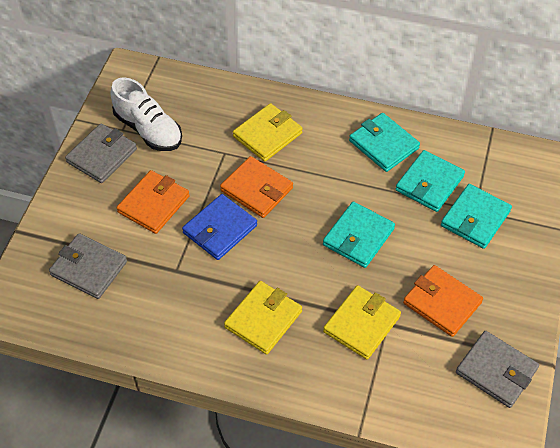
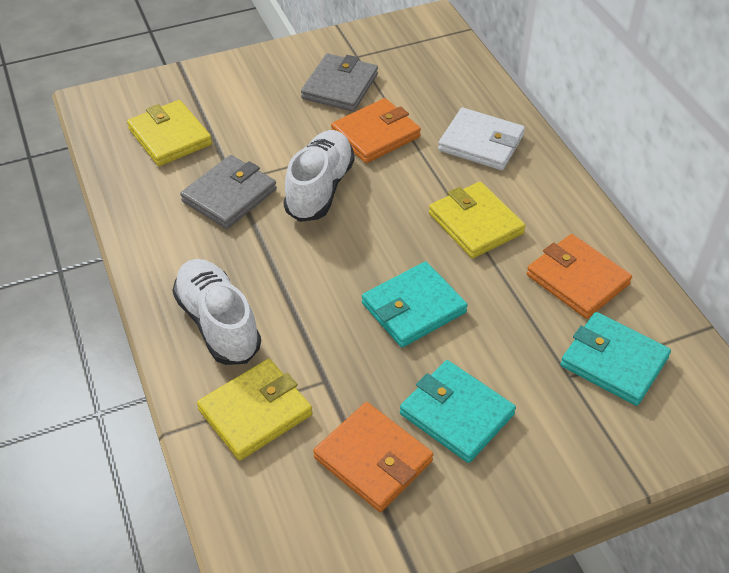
blue wallet: 1 -> 0
grey wallet: 3 -> 2
turquoise wallet: 4 -> 3
white shoe: 1 -> 2
white wallet: 0 -> 1

